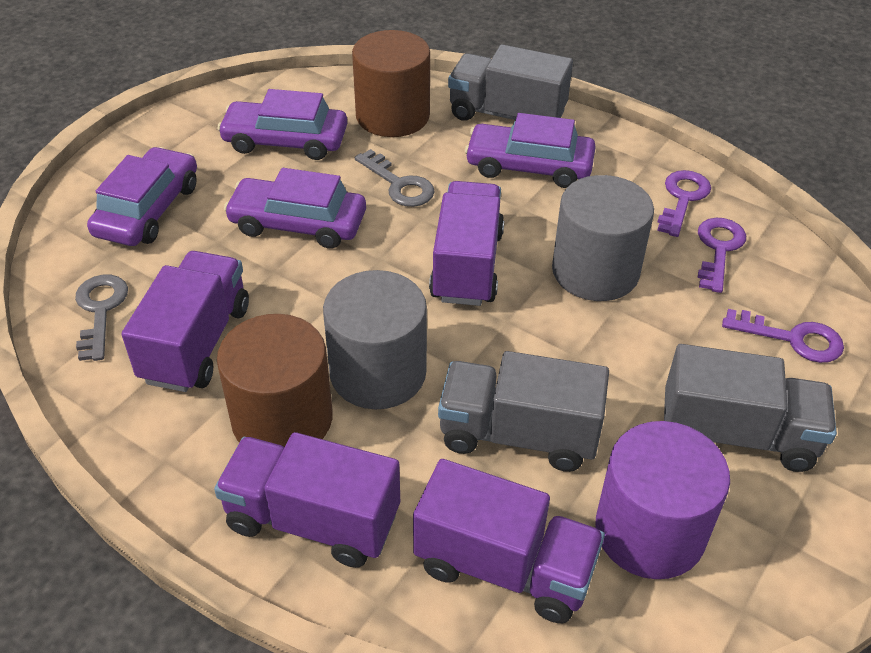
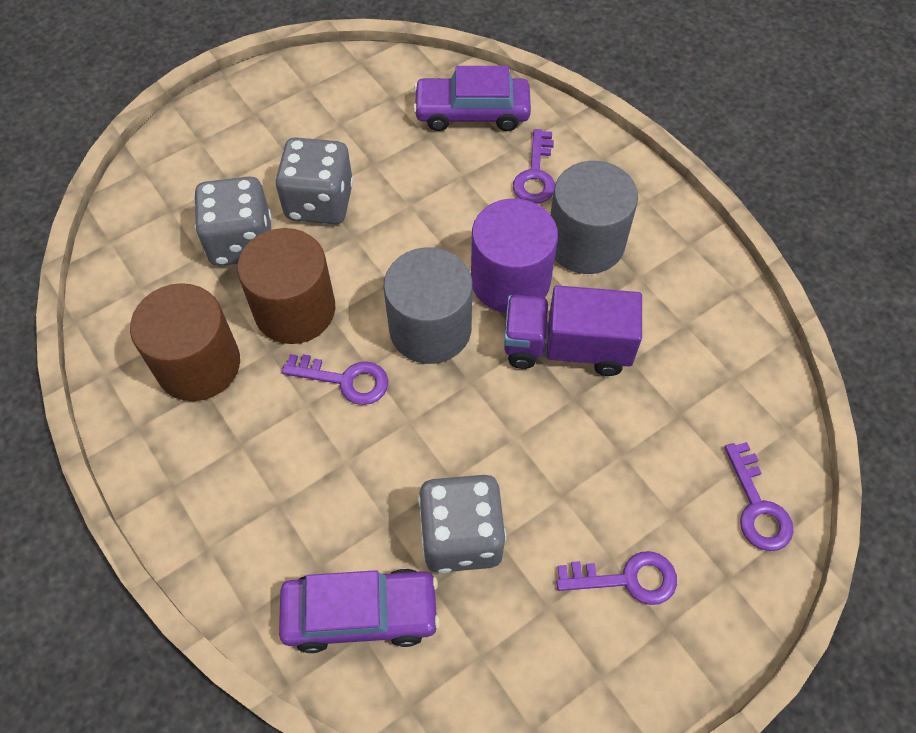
grey dice: 0 -> 3
grey key: 2 -> 0
grey truck: 3 -> 0
purple car: 4 -> 2
purple key: 3 -> 4
purple truck: 4 -> 1

